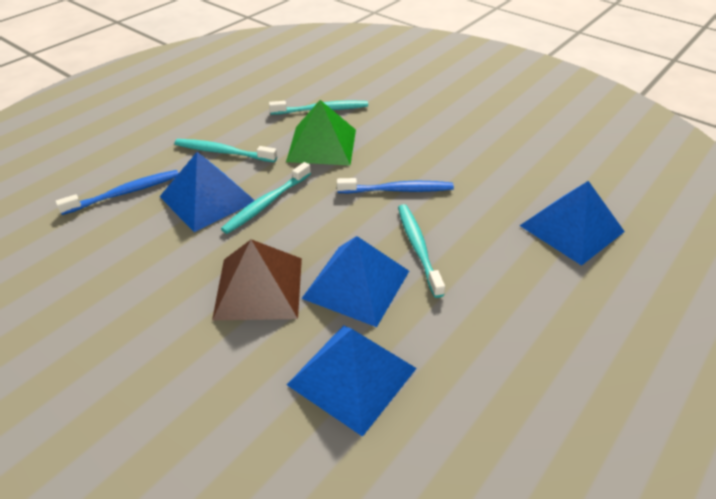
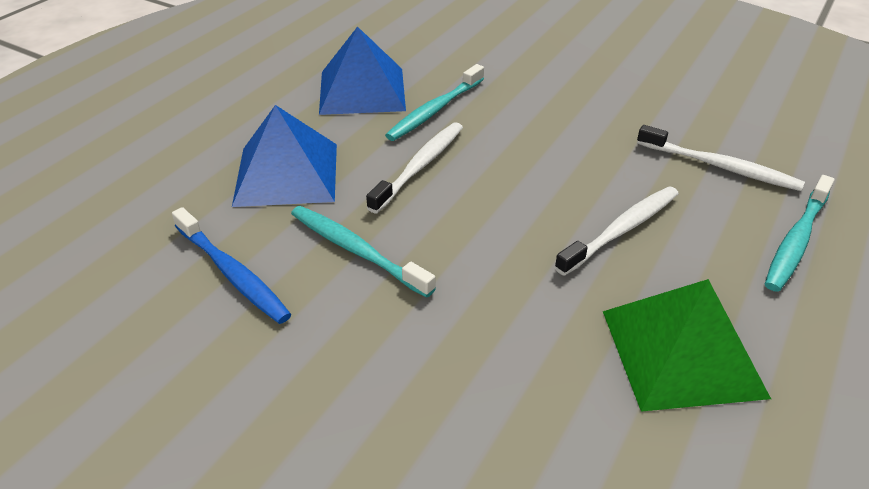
blue pyramid: 4 -> 2
blue toothbrush: 2 -> 1
brown pyramid: 1 -> 0
turquoise toothbrush: 4 -> 3
white toothbrush: 0 -> 3

